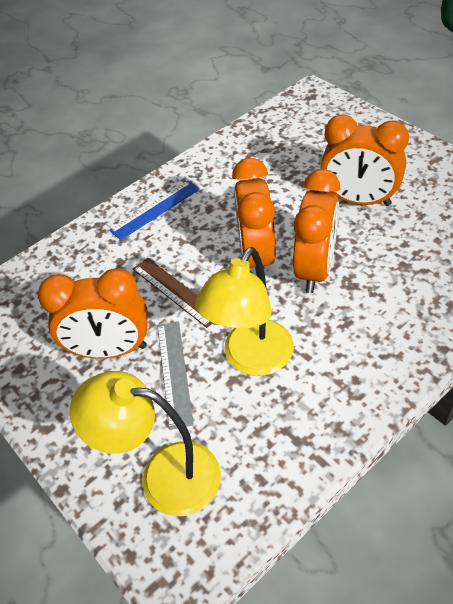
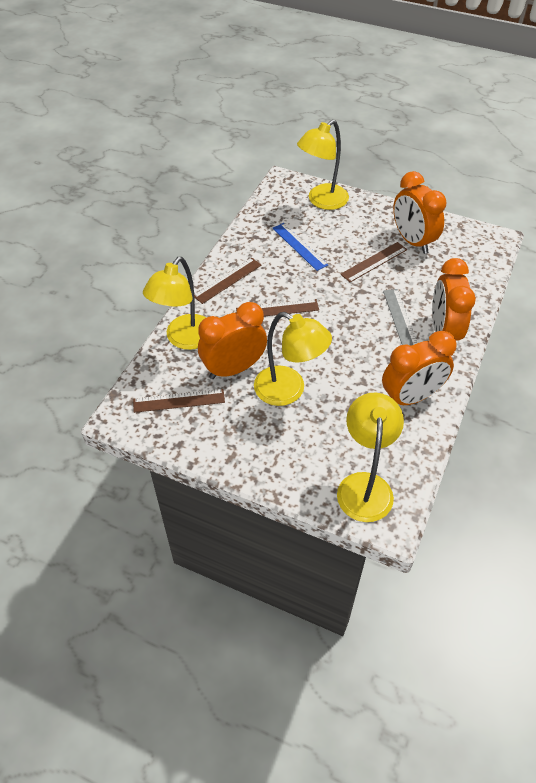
brown ruler: 1 -> 4
yellow lamp: 2 -> 4

